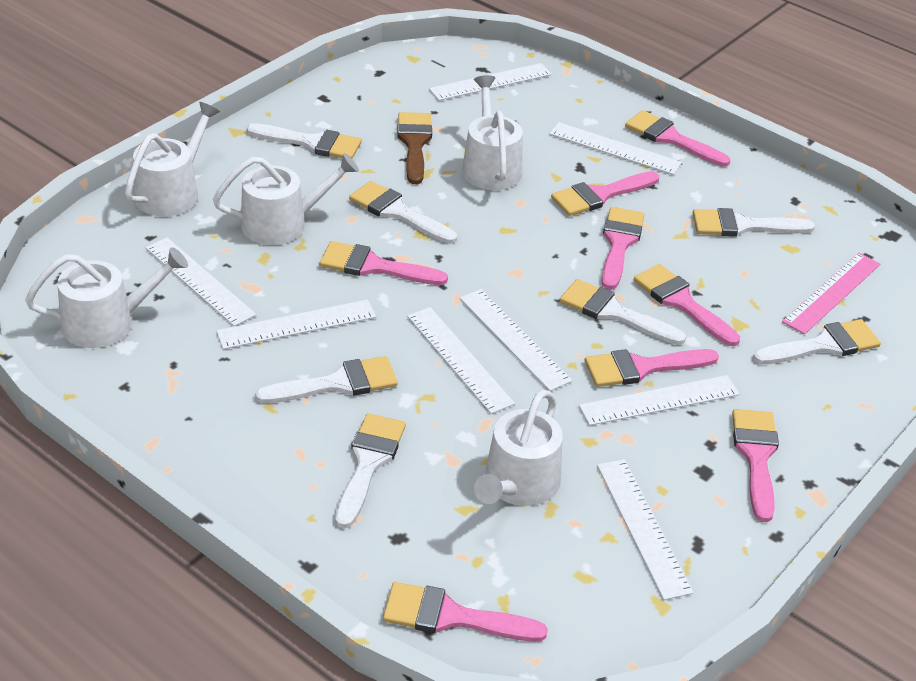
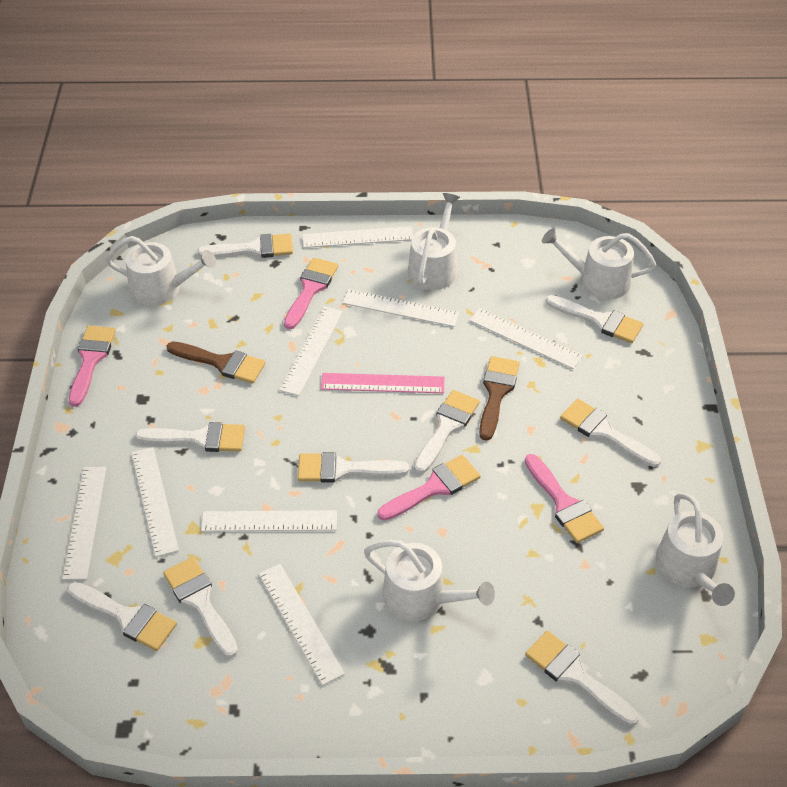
brown brush: 1 -> 2
pink brush: 8 -> 4
white brush: 7 -> 9

